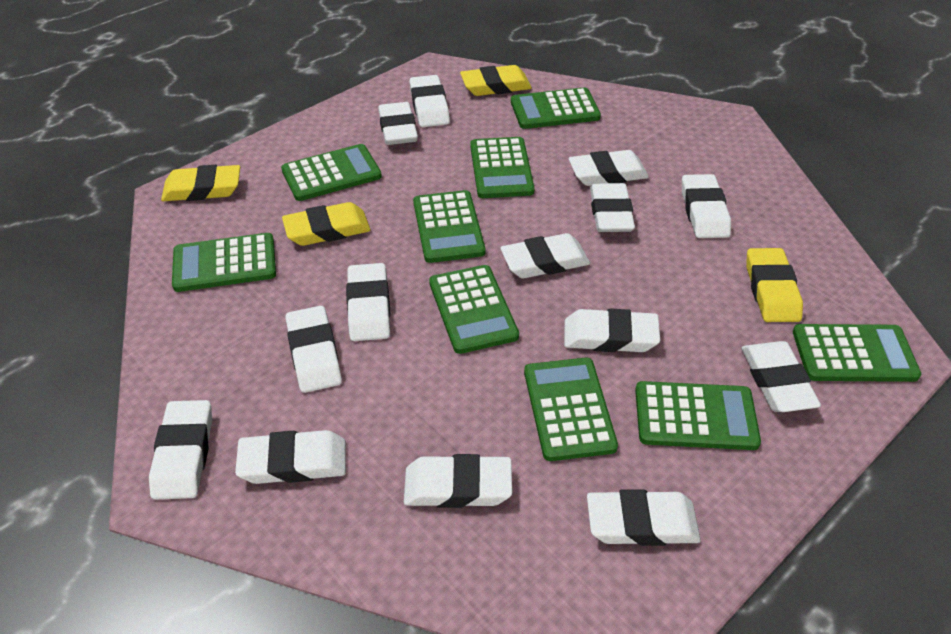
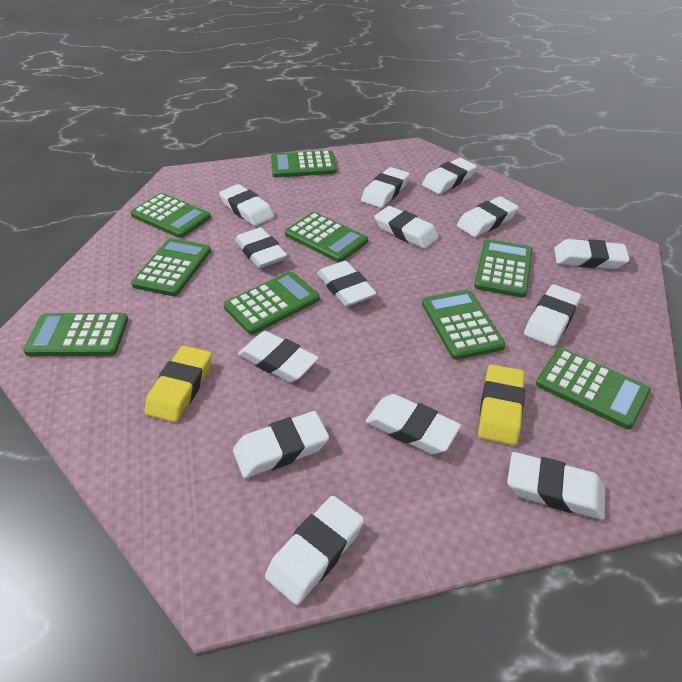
yellow eraser: 4 -> 2

